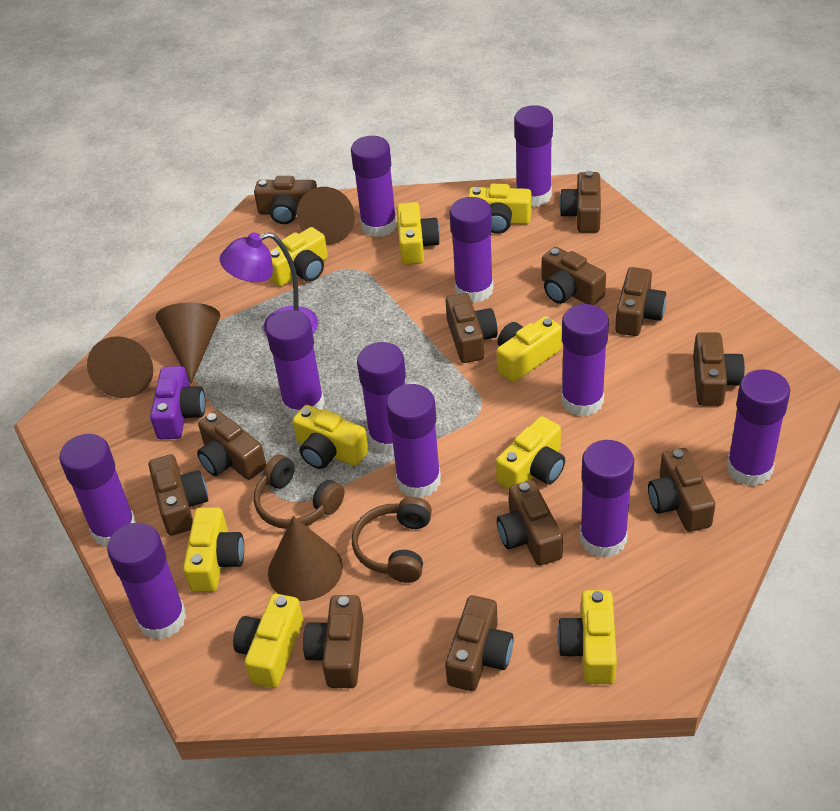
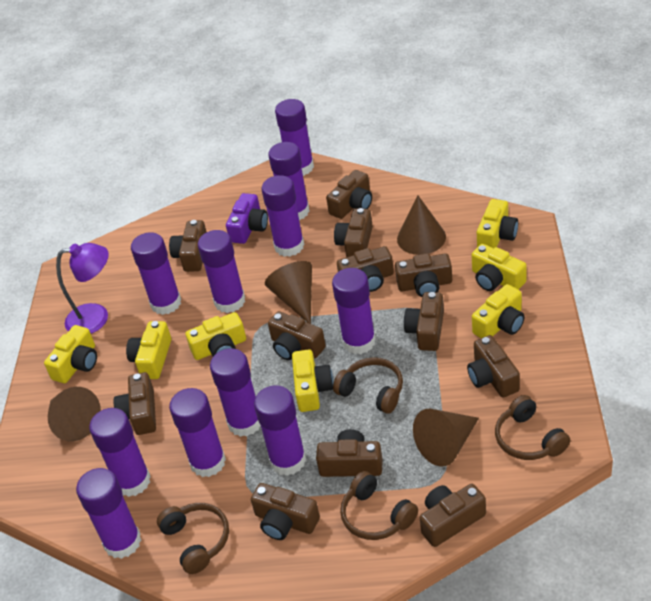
brown headphones: 2 -> 4
yellow camera: 9 -> 7

